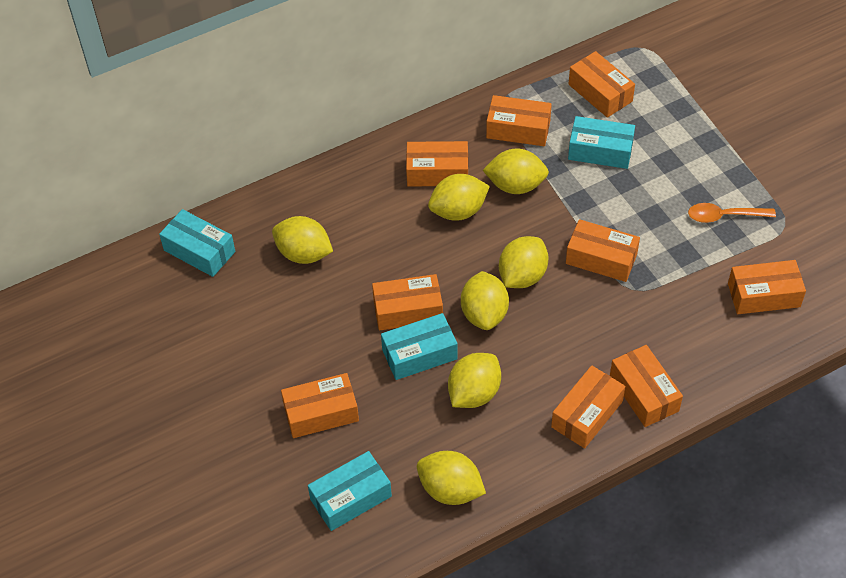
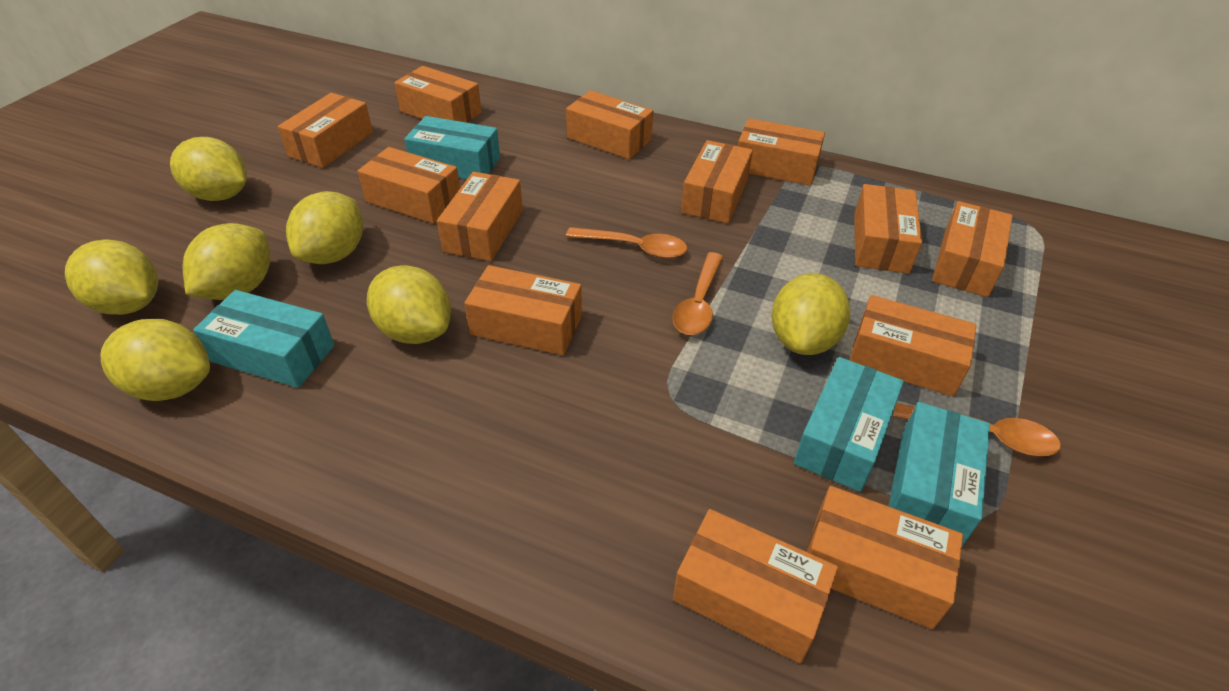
orange box: 9 -> 13
orange spoon: 1 -> 3

